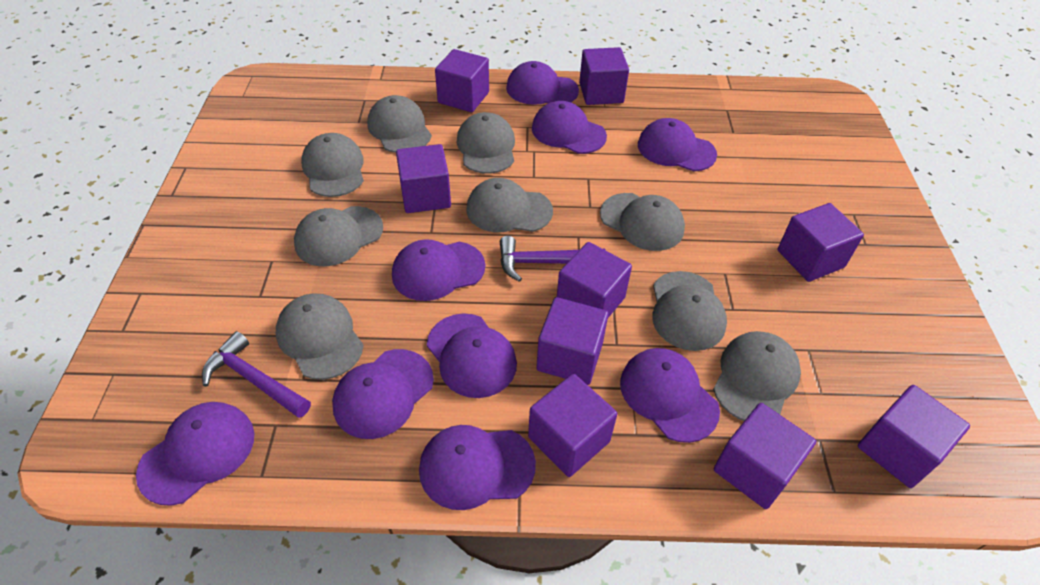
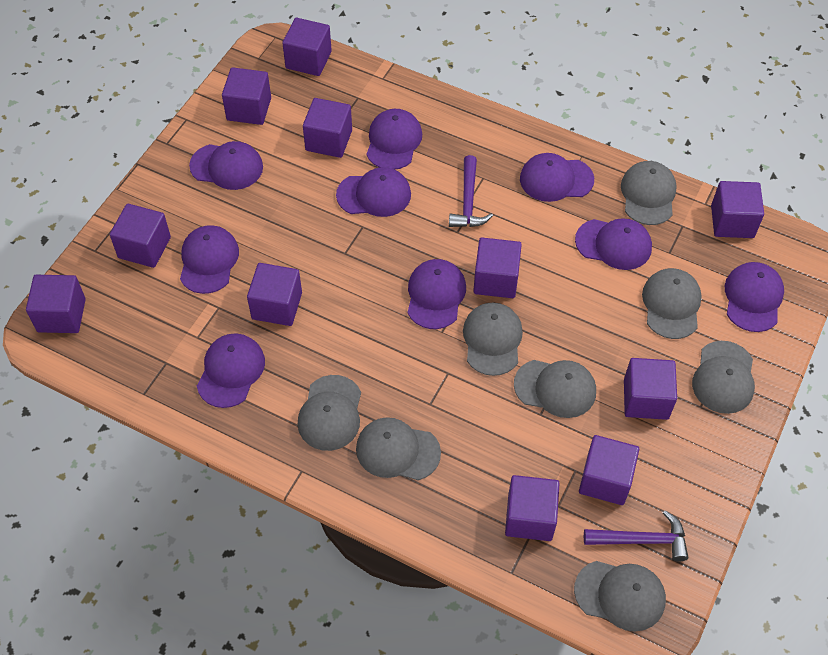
grey cap: 9 -> 8
purple cube: 9 -> 11

